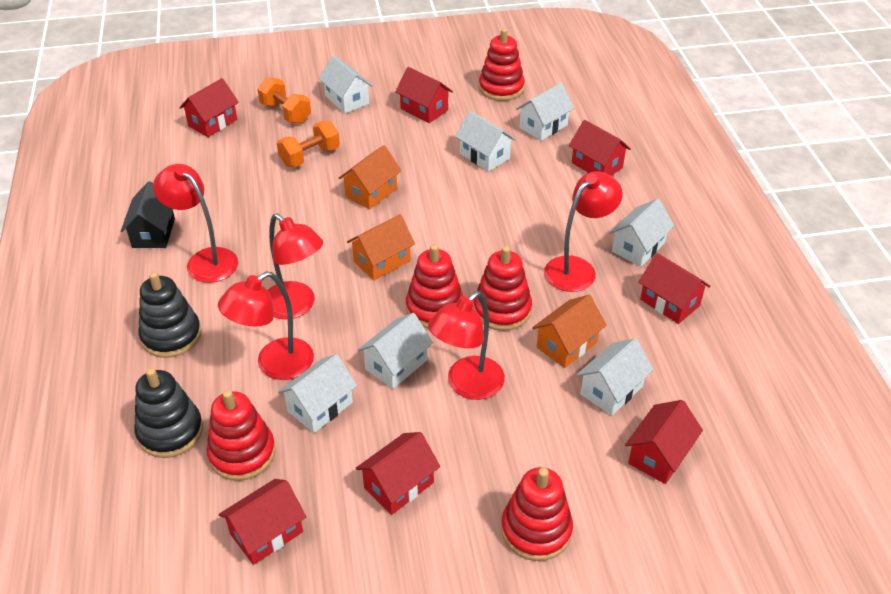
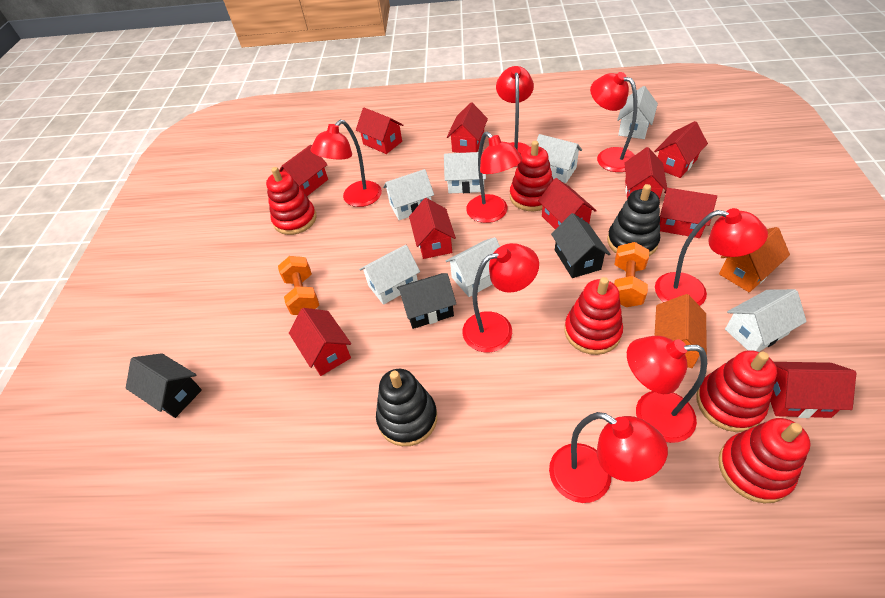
black house: 1 -> 3
orange house: 3 -> 2
red house: 7 -> 10
red lamp: 5 -> 8

